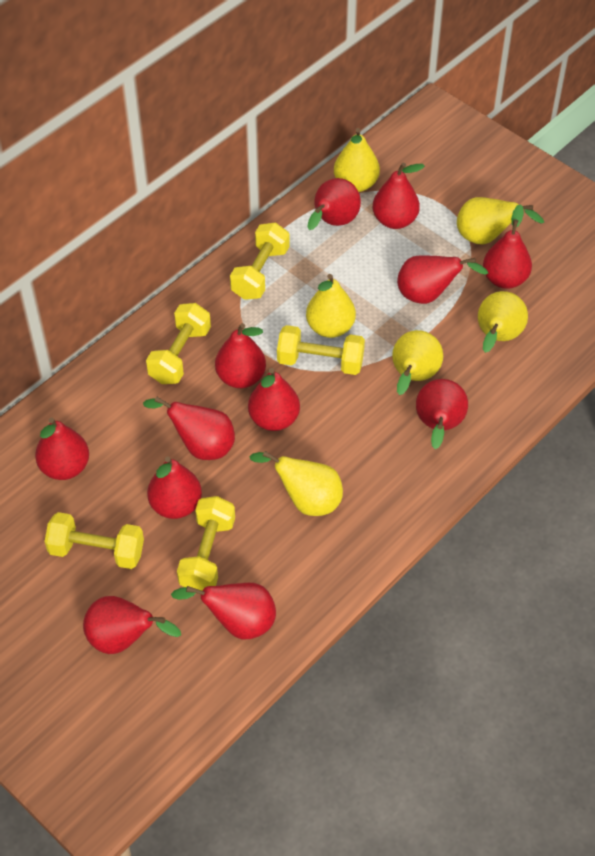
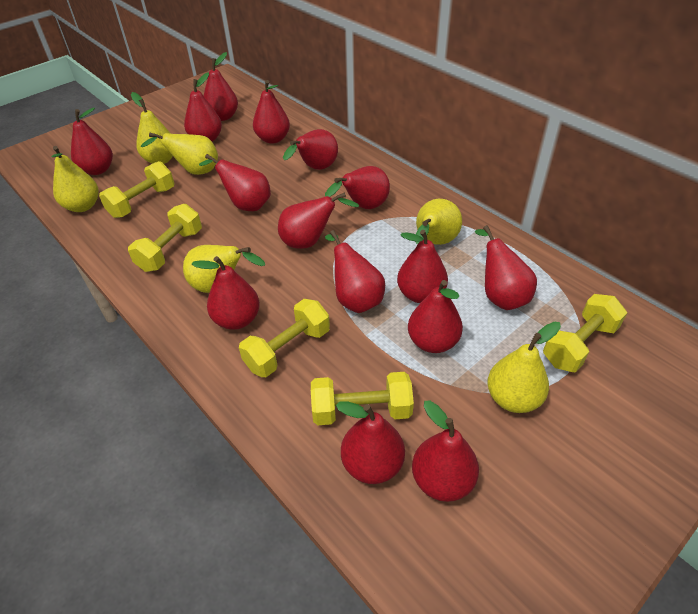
red pear: 12 -> 15

